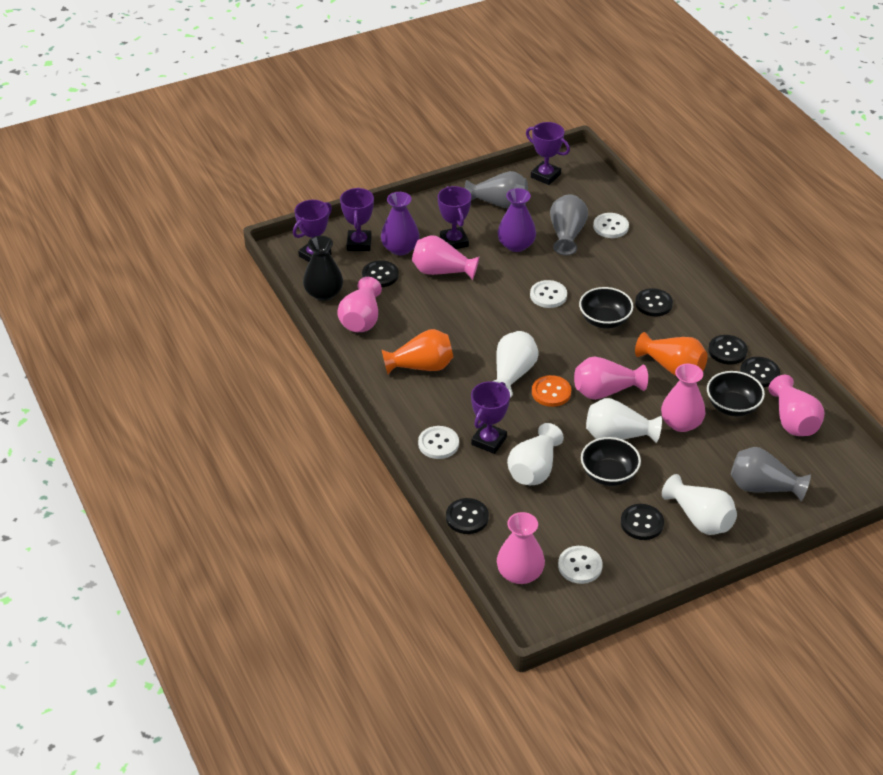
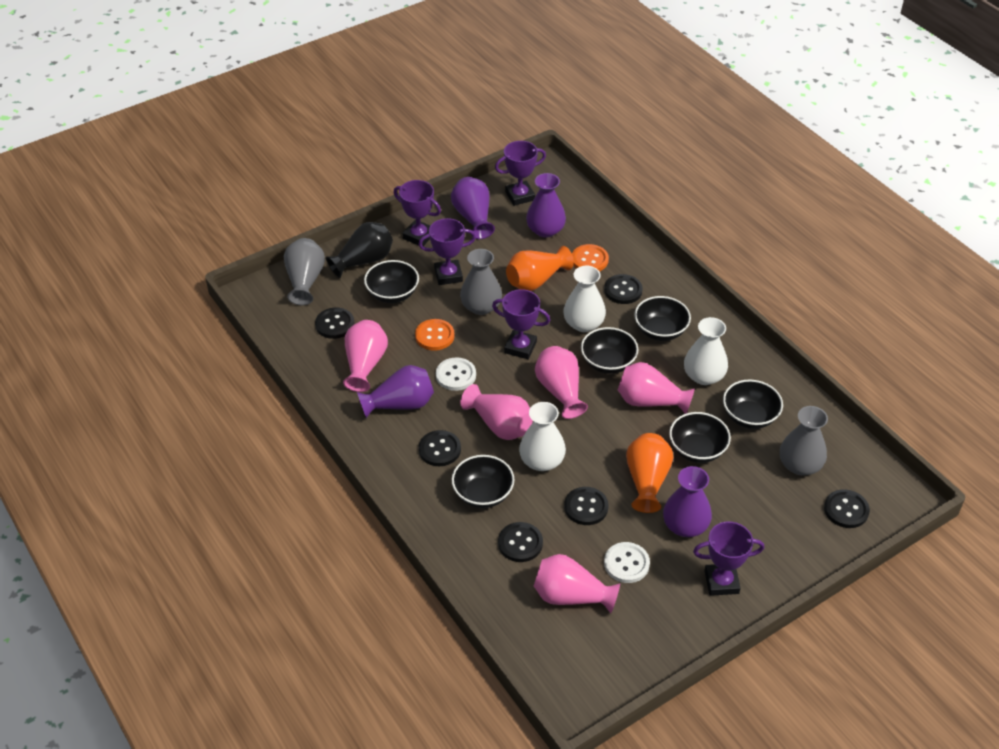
black bowl: 3 -> 6
orange button: 1 -> 2
pink vase: 6 -> 5
purple vase: 2 -> 4
white button: 4 -> 2
white vase: 4 -> 3

